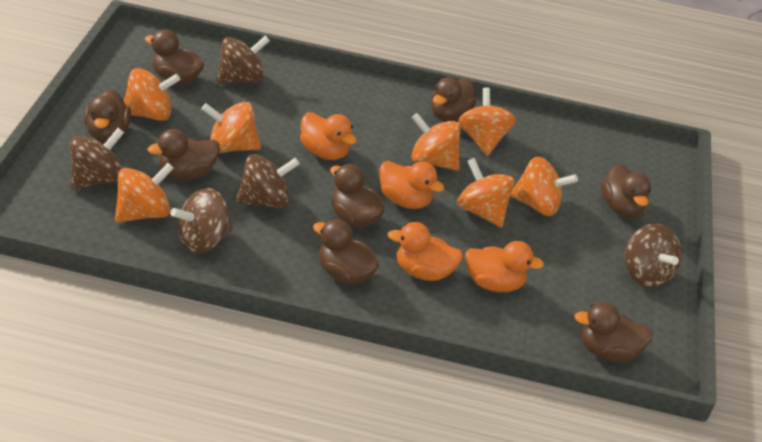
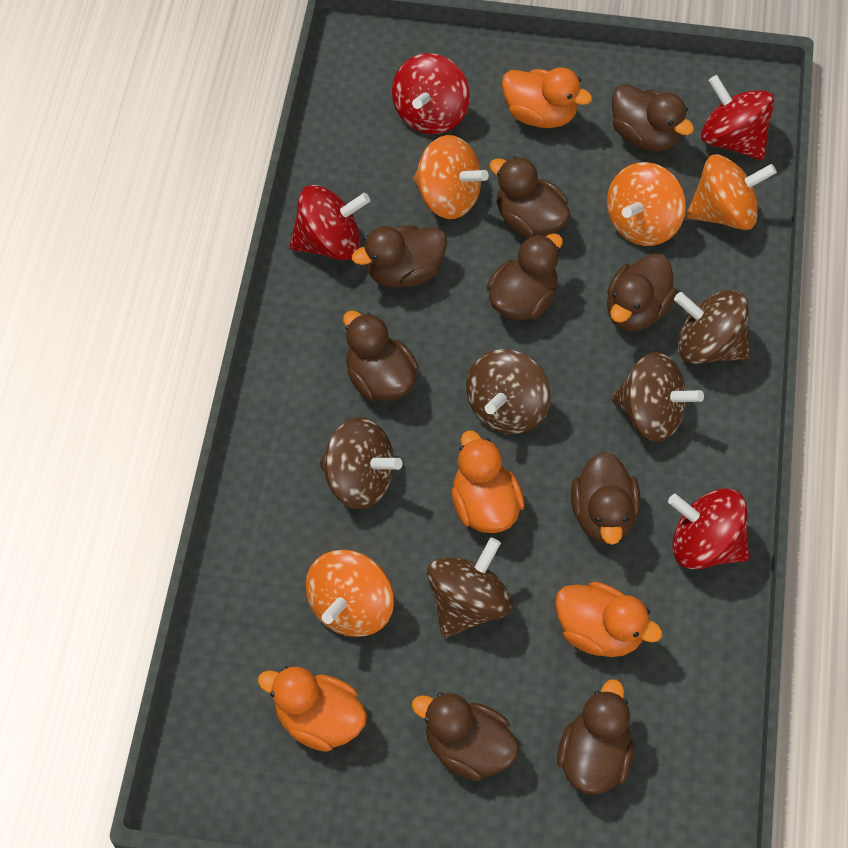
brown duck: 8 -> 9
orange spinning top: 7 -> 4
red spinning top: 0 -> 4

